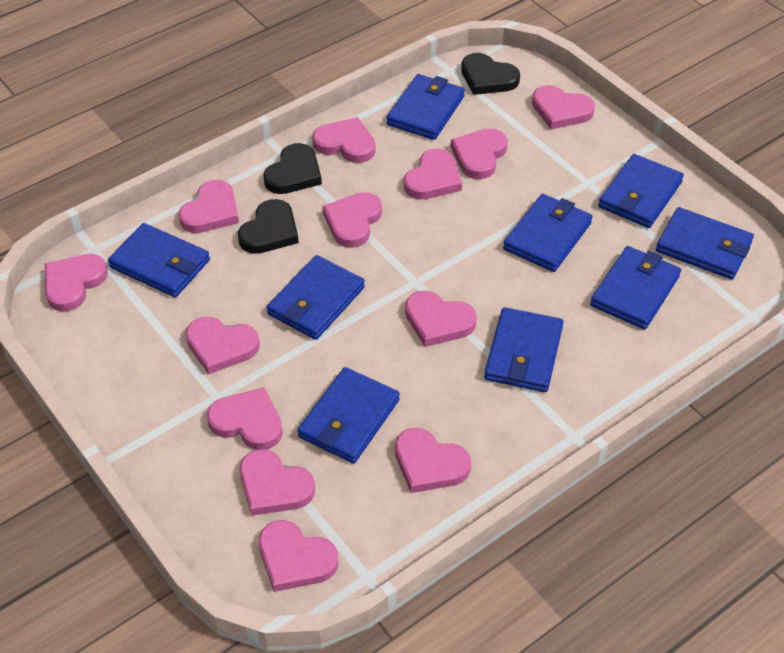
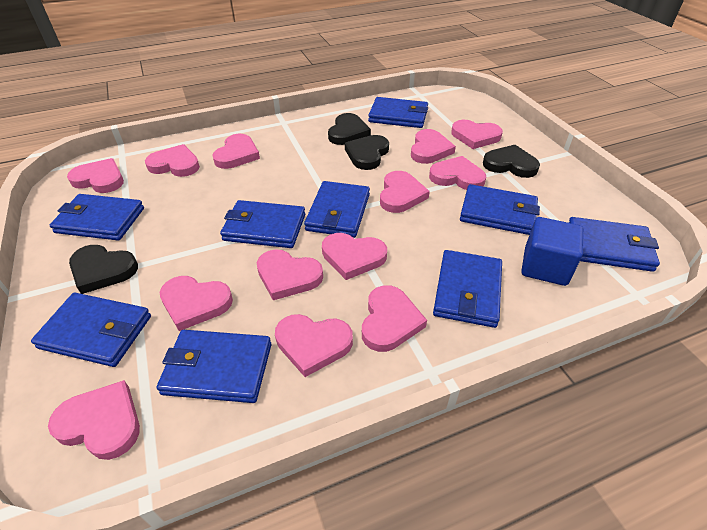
black heart: 3 -> 4
blue cube: 0 -> 1

